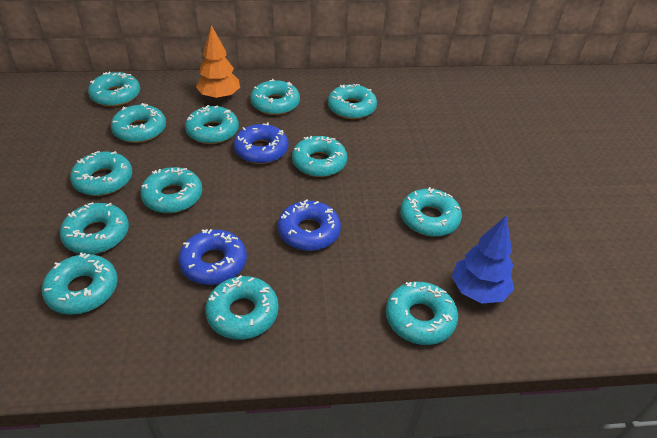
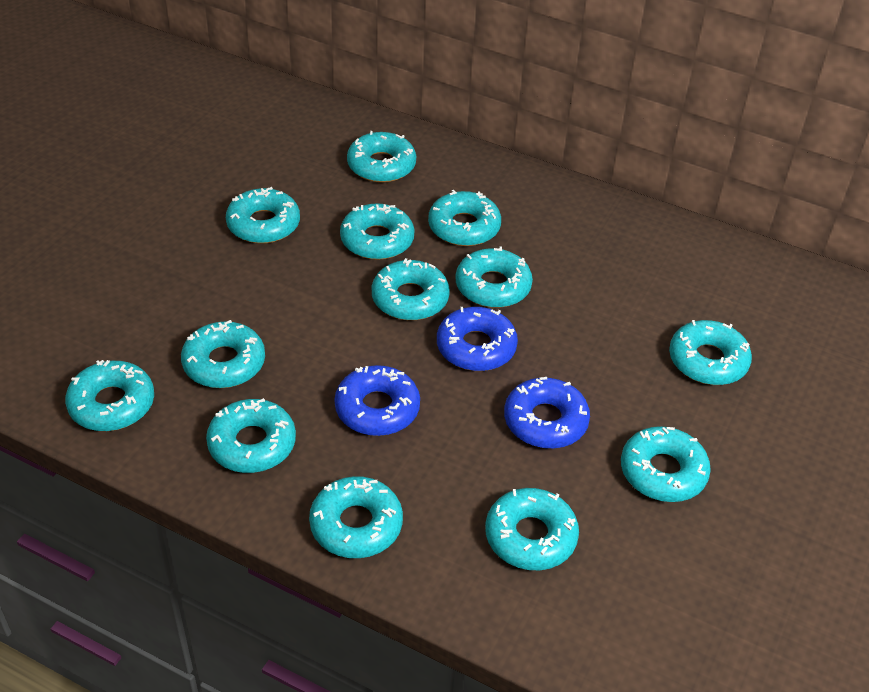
blue tree: 1 -> 0
orange tree: 1 -> 0

